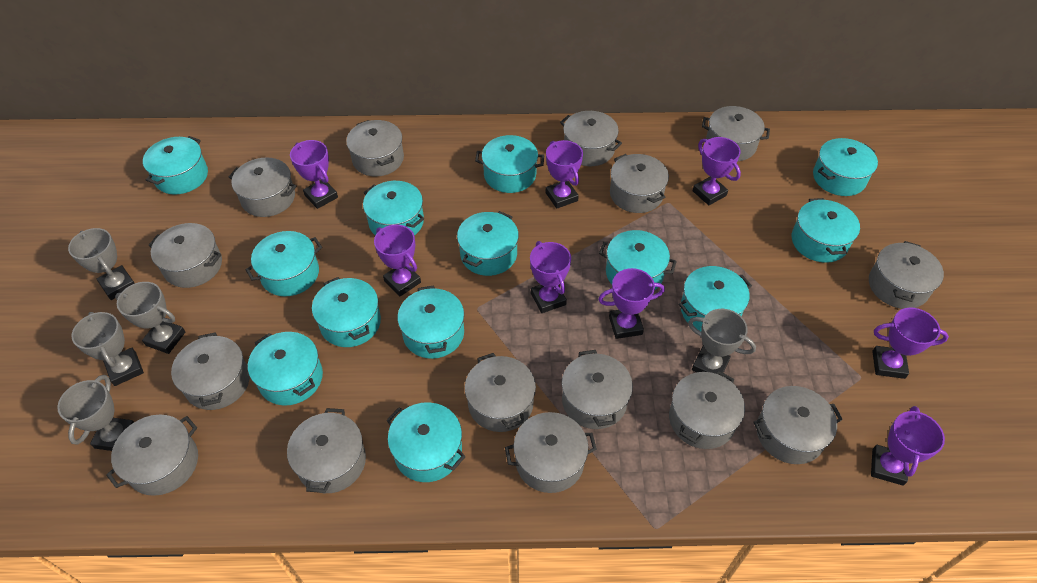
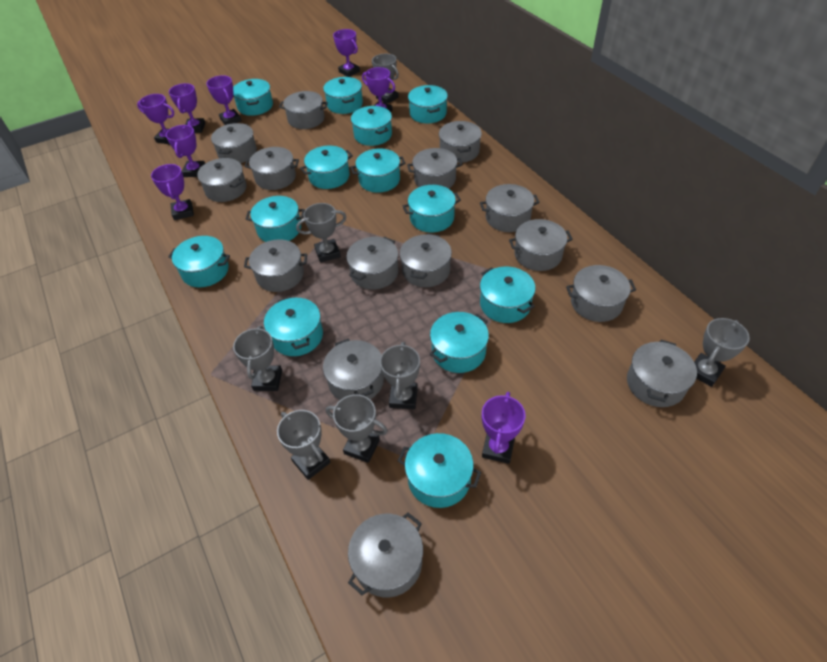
grey trophy: 5 -> 7

